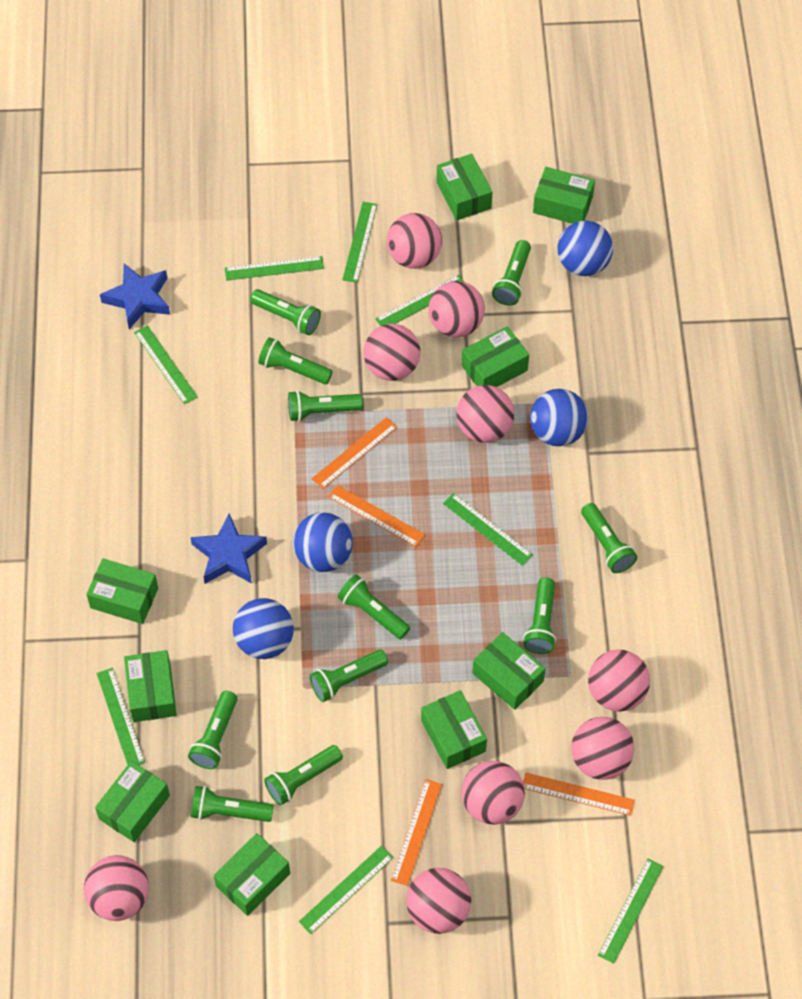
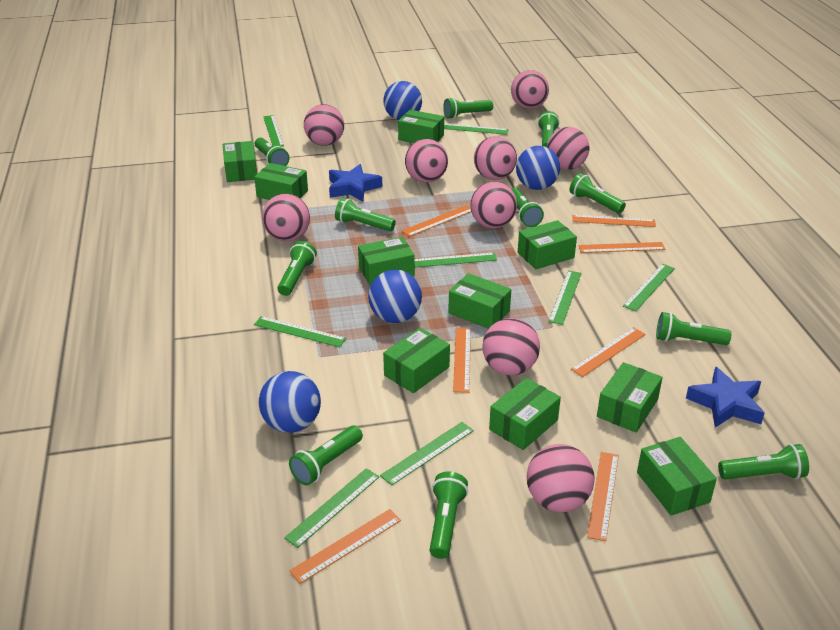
green box: 9 -> 10
orange ruler: 4 -> 7

